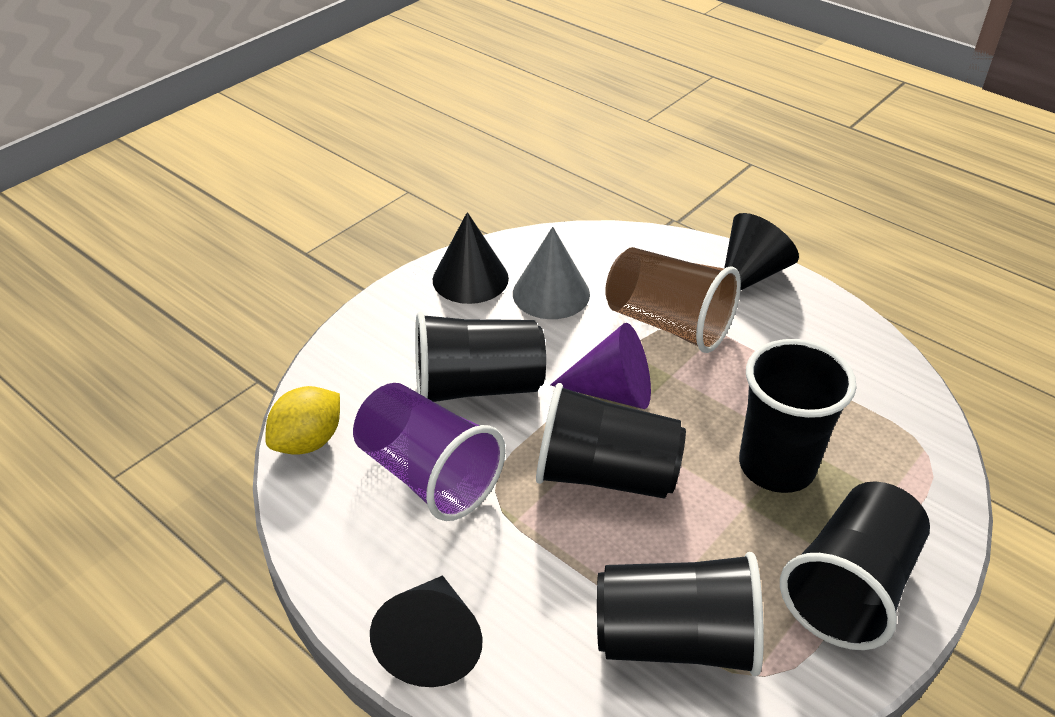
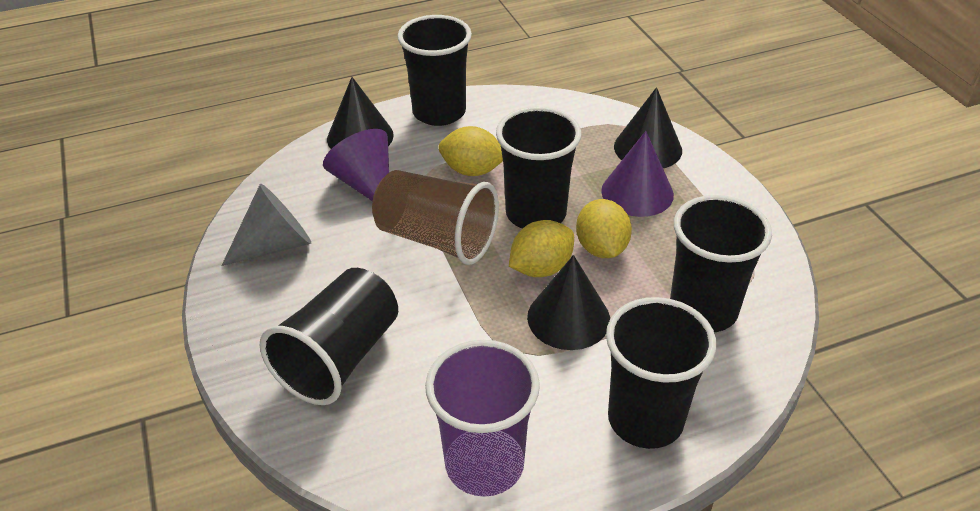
purple cone: 1 -> 2
yellow lemon: 1 -> 3

